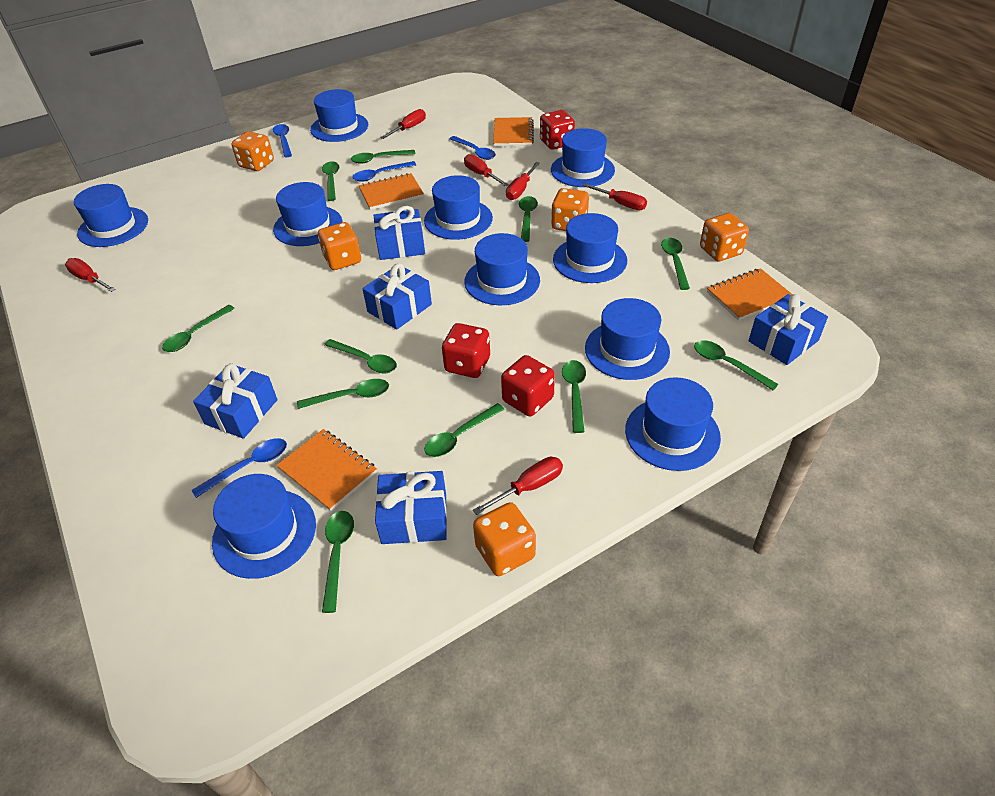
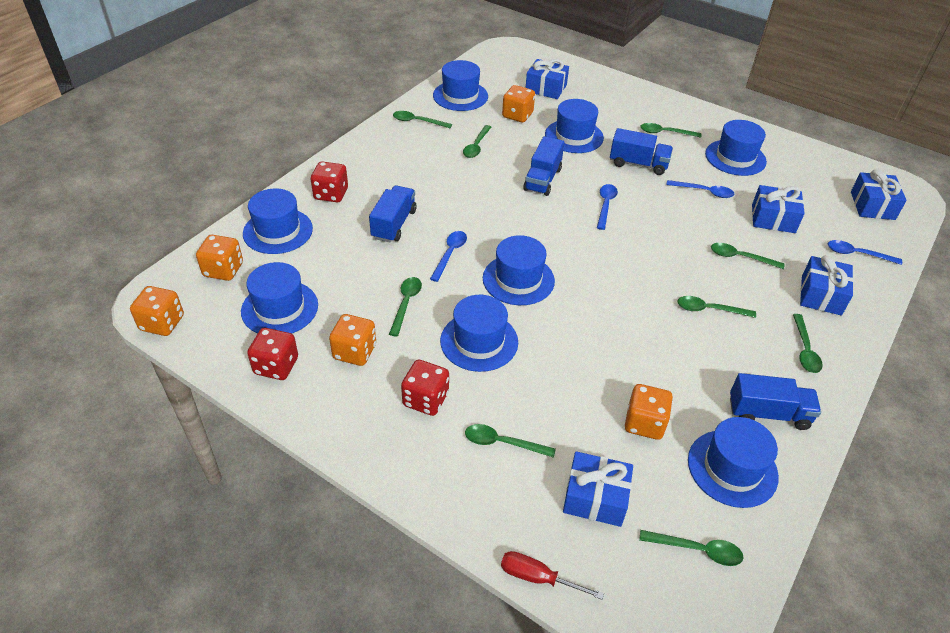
blue hat: 10 -> 8
blue truck: 0 -> 4
green spoon: 11 -> 9
orange notebook: 4 -> 0
red screwdriver: 6 -> 1

